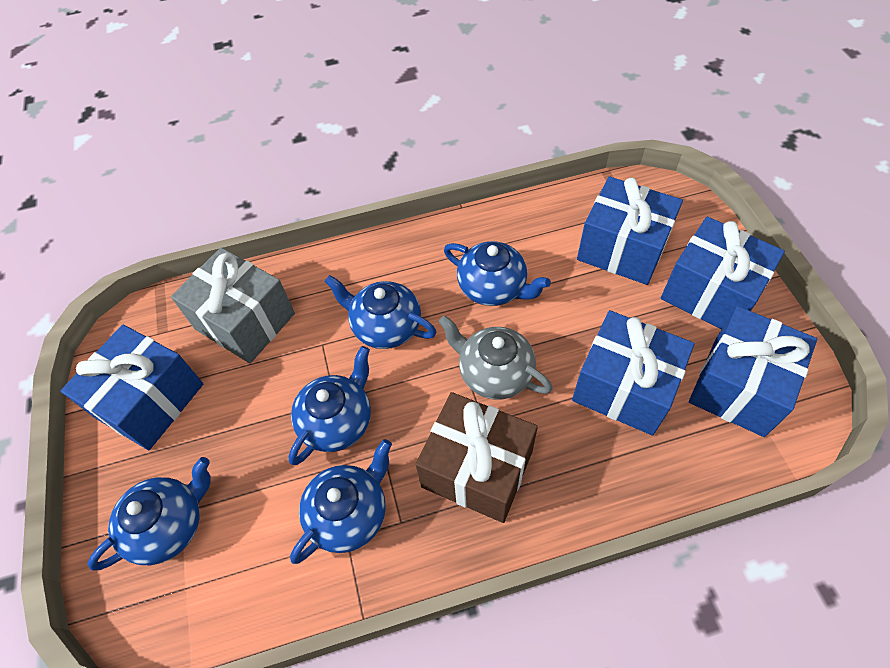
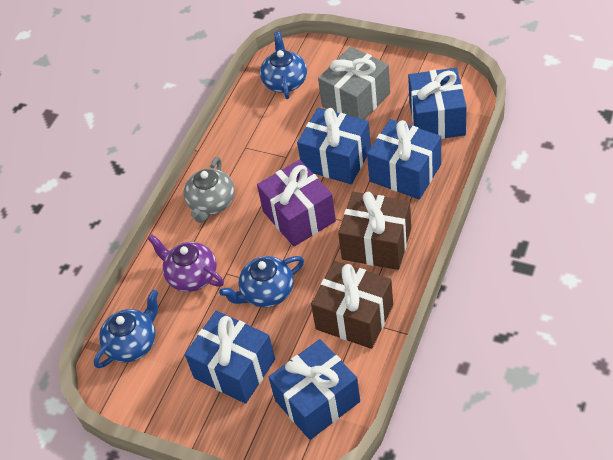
blue teapot: 5 -> 3
brown gift: 1 -> 2
purple gift: 0 -> 1
purple teapot: 0 -> 1

